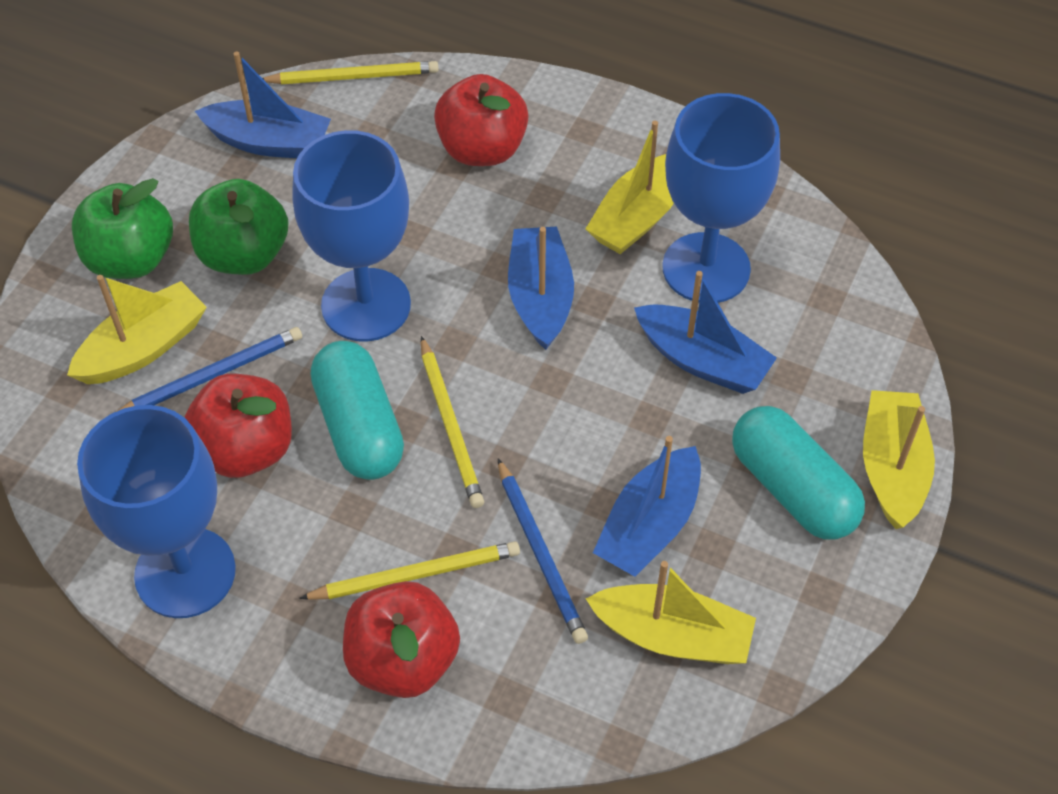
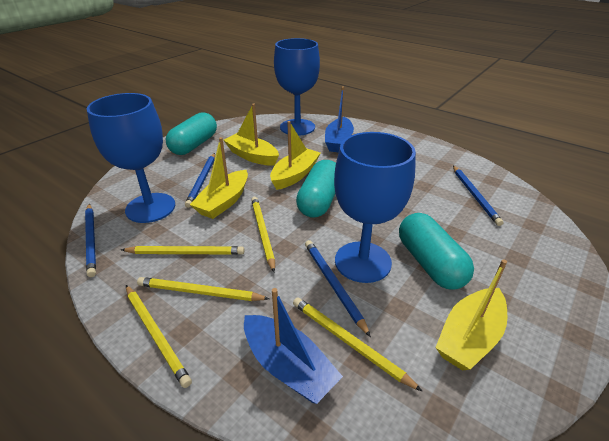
blue boat: 4 -> 2
blue pencil: 2 -> 4
green apple: 2 -> 0
red apple: 3 -> 0
turquoise capsule: 2 -> 3
yellow pencil: 3 -> 5

